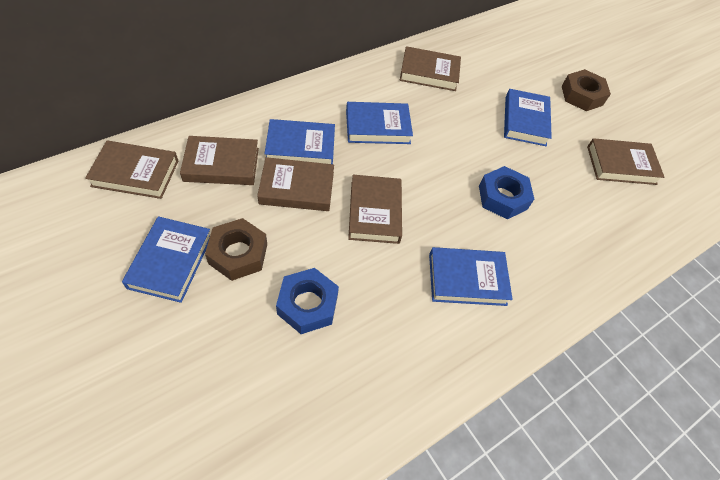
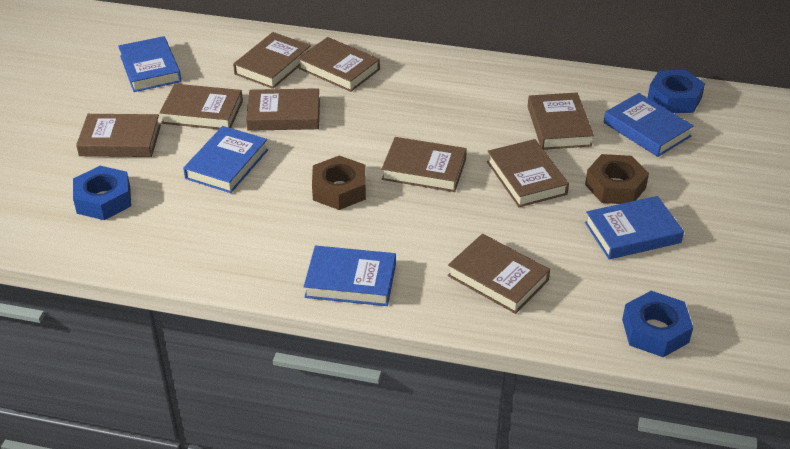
blue nut: 2 -> 3
brown book: 6 -> 9

